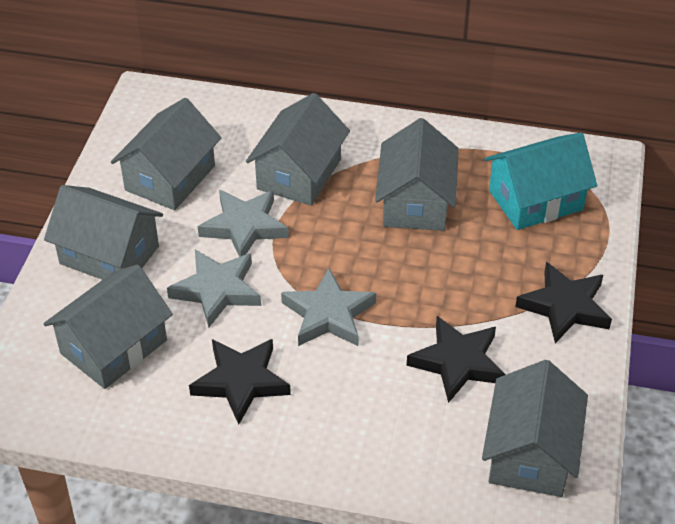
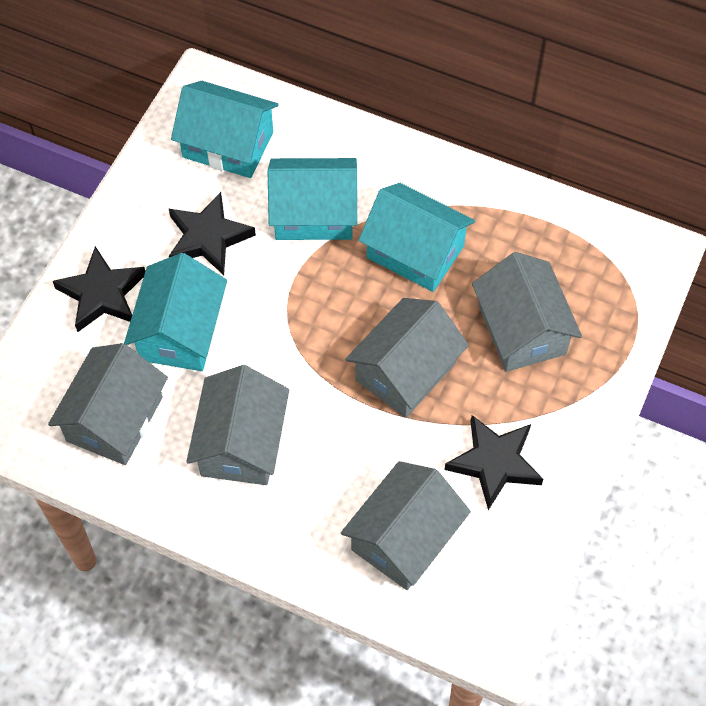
grey house: 6 -> 5
grey star: 3 -> 0
turquoise house: 1 -> 4

